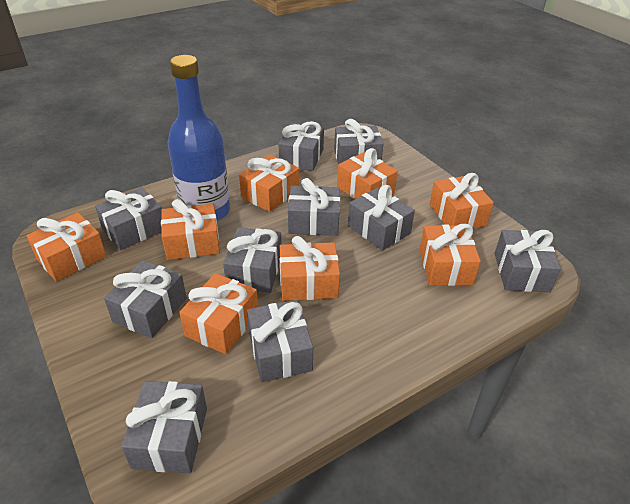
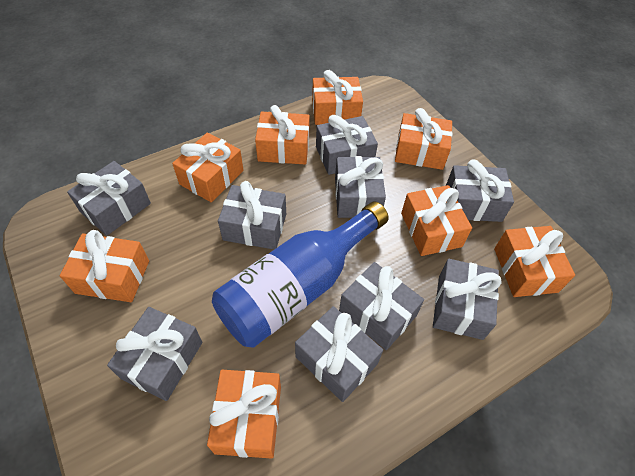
grey gift: 10 -> 9

